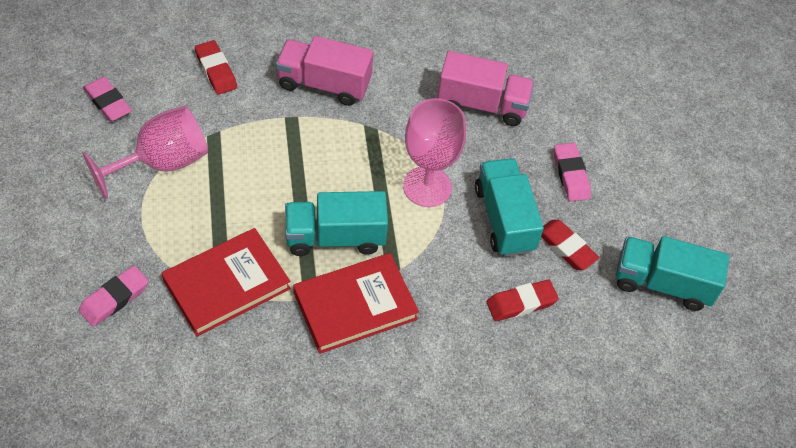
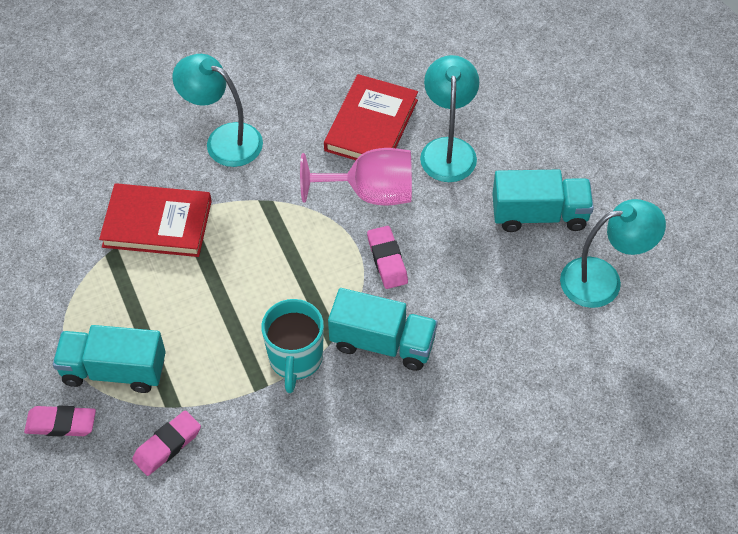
pink goblet: 2 -> 1
pink truck: 2 -> 0
red eraser: 3 -> 0
turquoise lamp: 0 -> 3
turquoise mug: 0 -> 1

